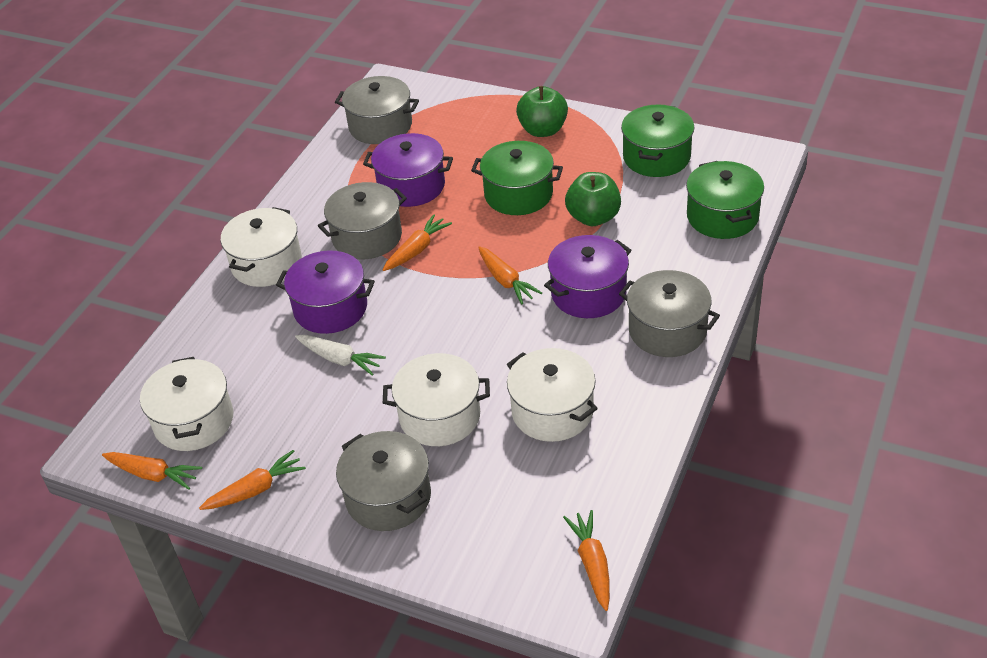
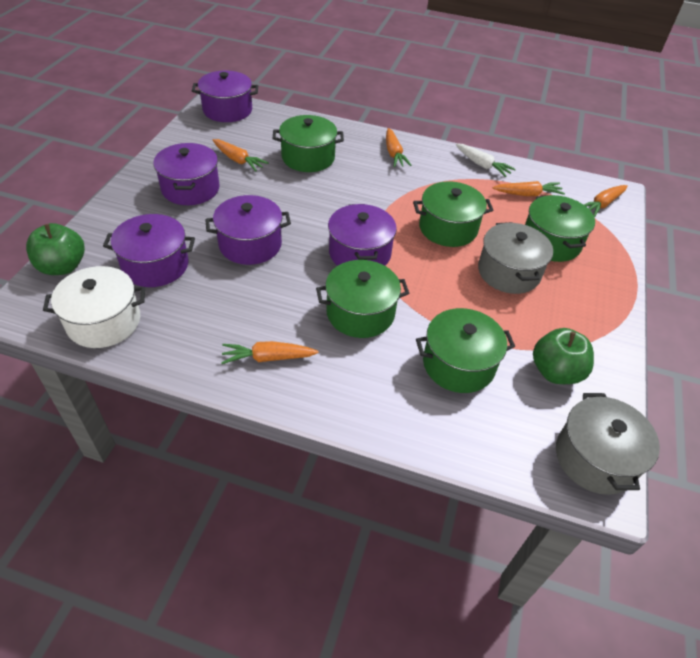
green pot: 3 -> 5
grey pot: 4 -> 2
purple pot: 3 -> 5
white pot: 4 -> 1

